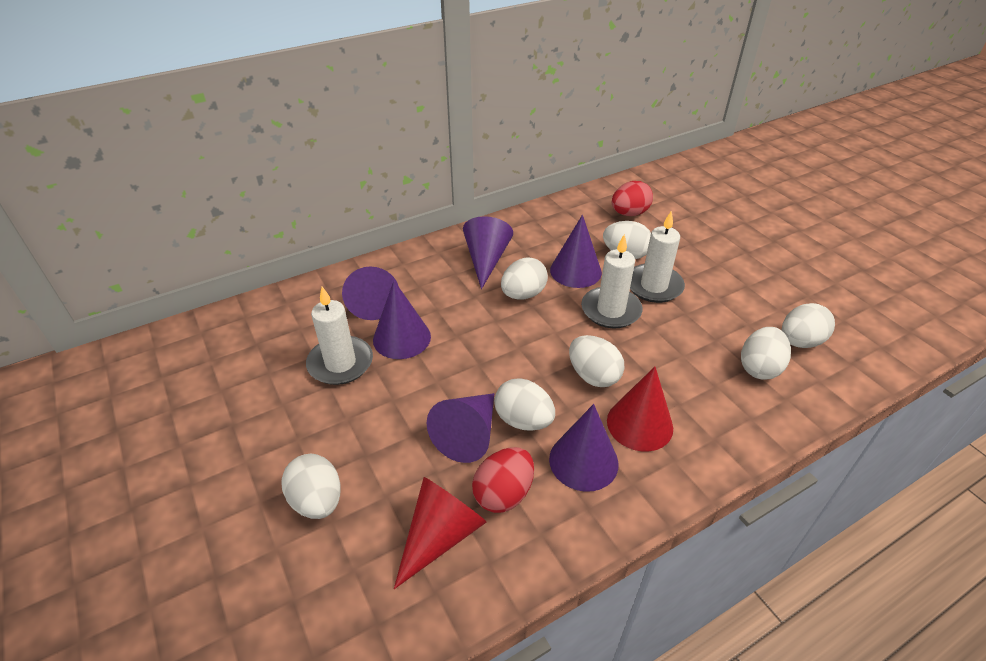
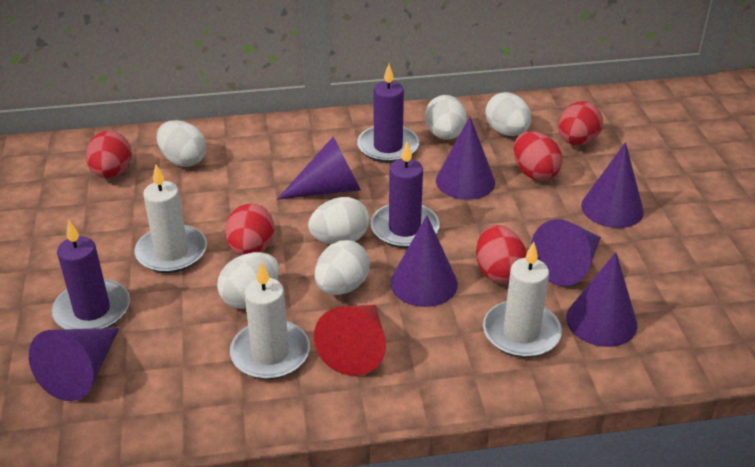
purple candle: 0 -> 3
purple cone: 6 -> 7
red cone: 2 -> 1
red egg: 2 -> 5
white egg: 7 -> 6

